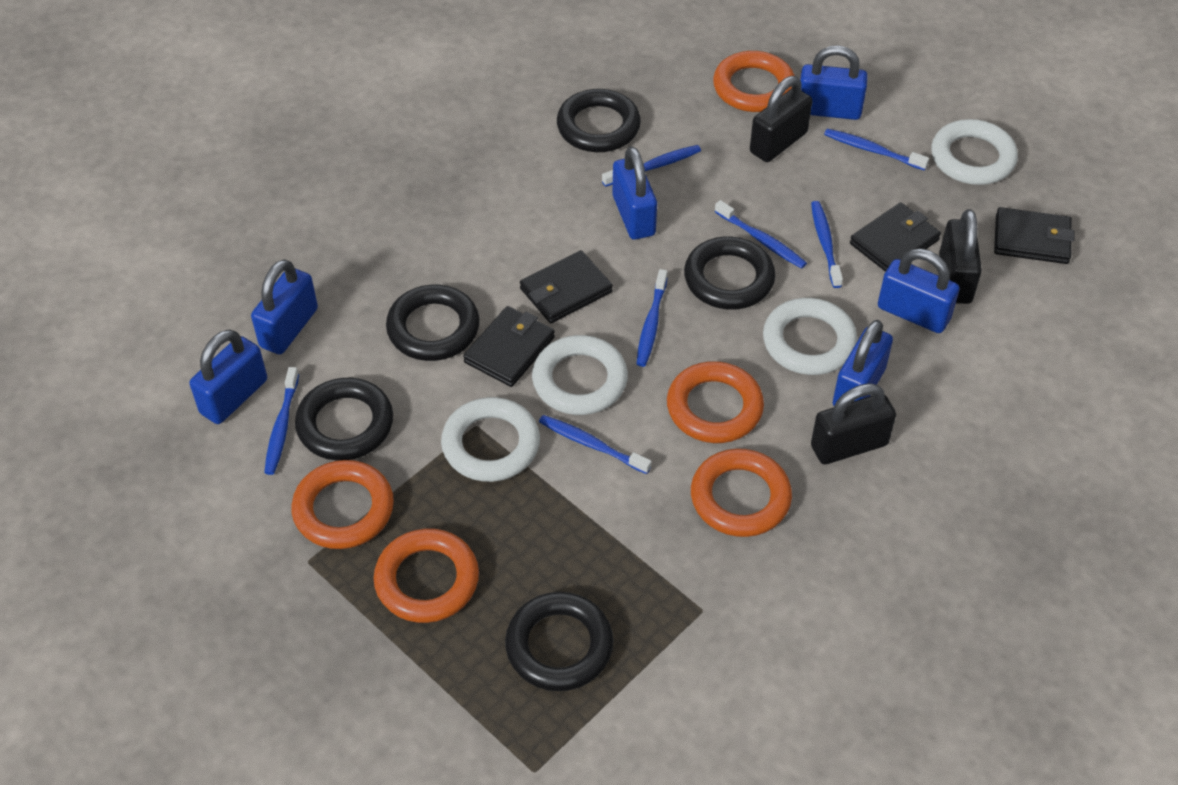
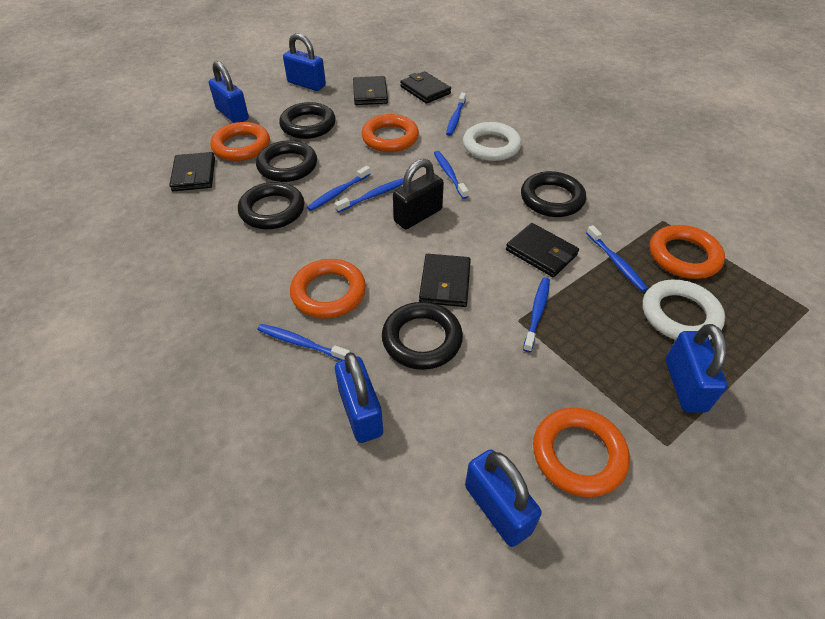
black padlock: 3 -> 1
black wallet: 4 -> 5
blue padlock: 6 -> 5
white ring: 4 -> 2

